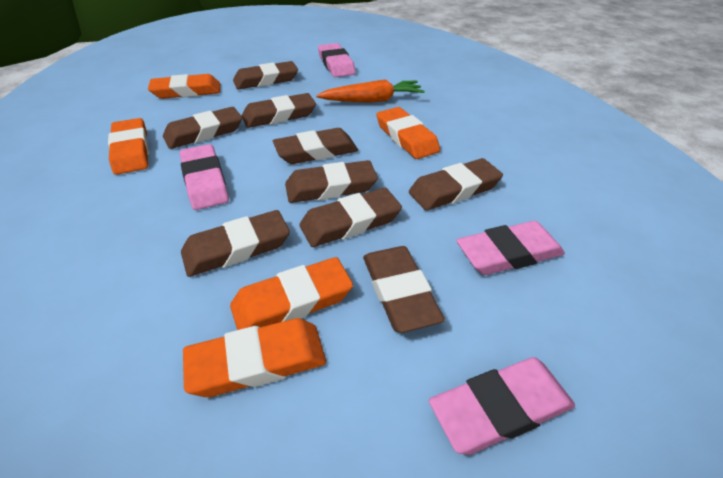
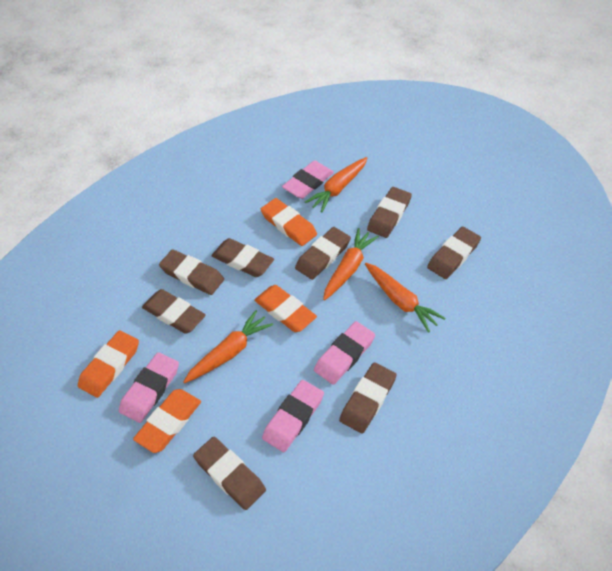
brown eraser: 9 -> 8
orange carrot: 1 -> 4
orange eraser: 5 -> 4

